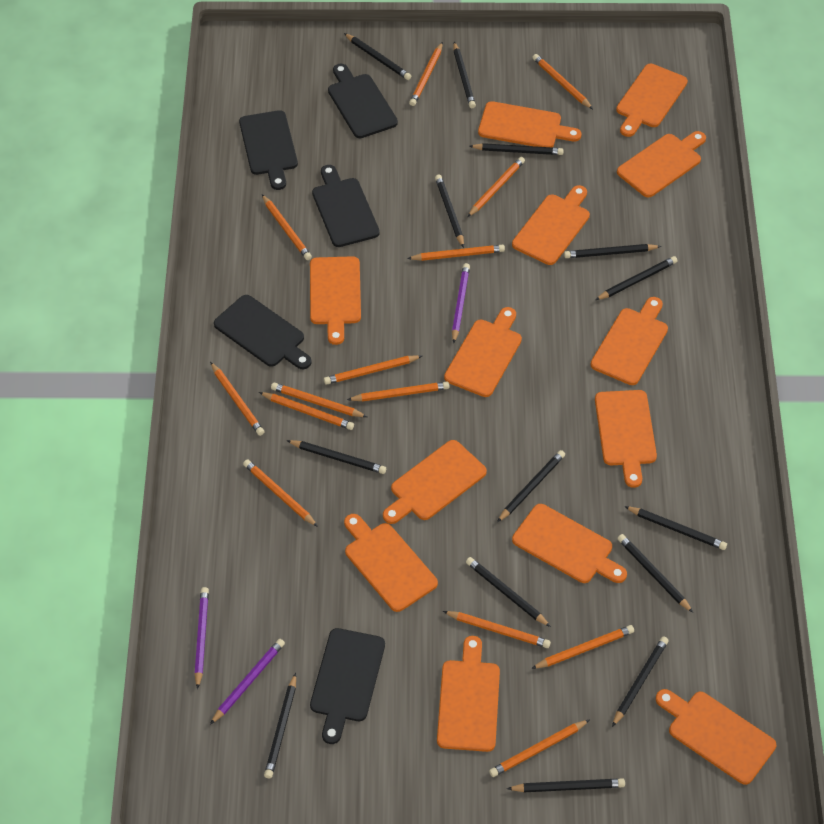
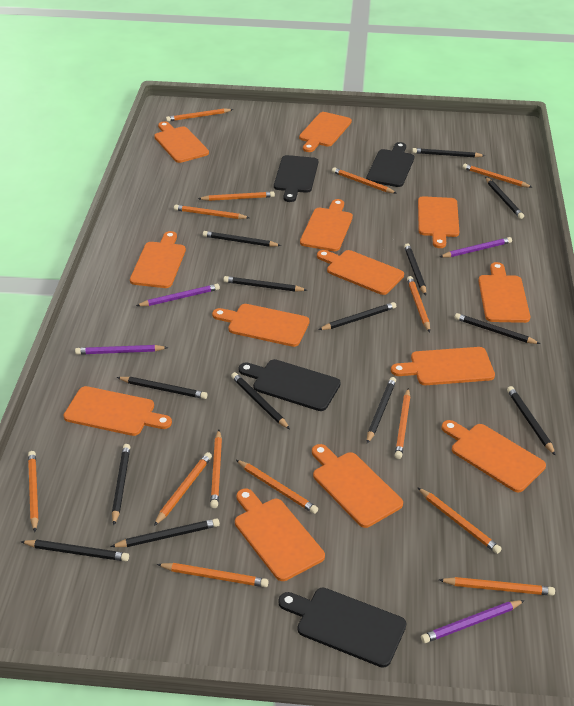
black cutting board: 5 -> 4
purple pencil: 3 -> 4

